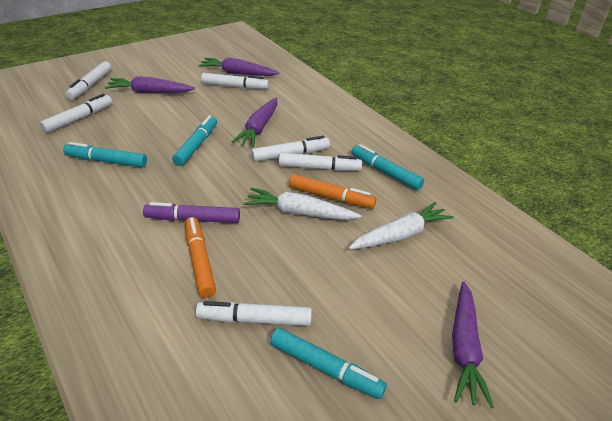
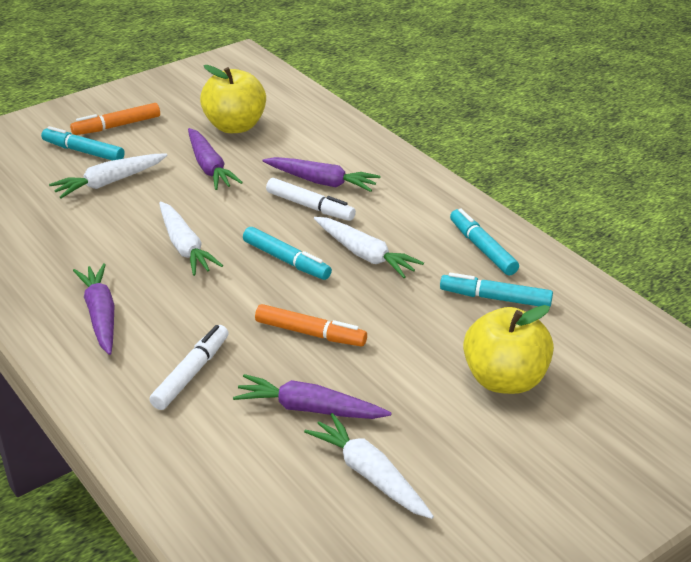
purple marker: 1 -> 0
white carrot: 2 -> 4
white marker: 6 -> 2
yellow apple: 0 -> 2

